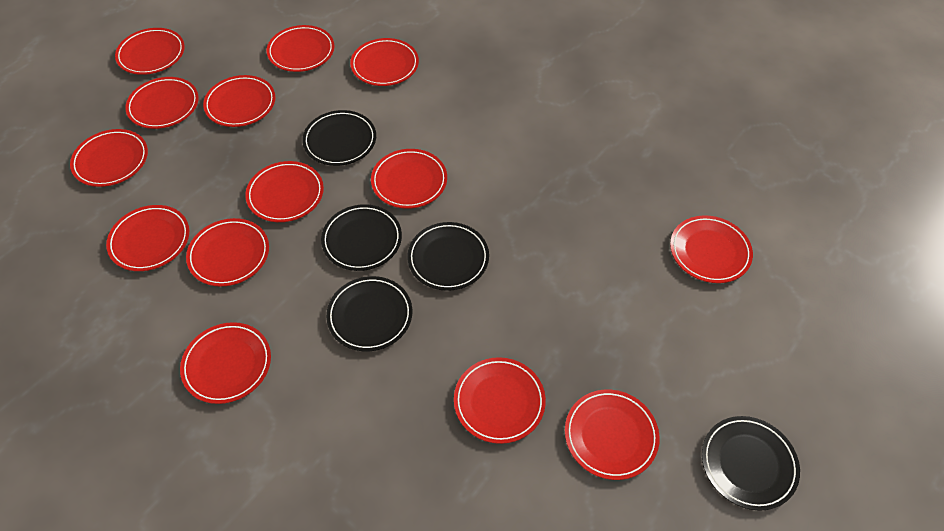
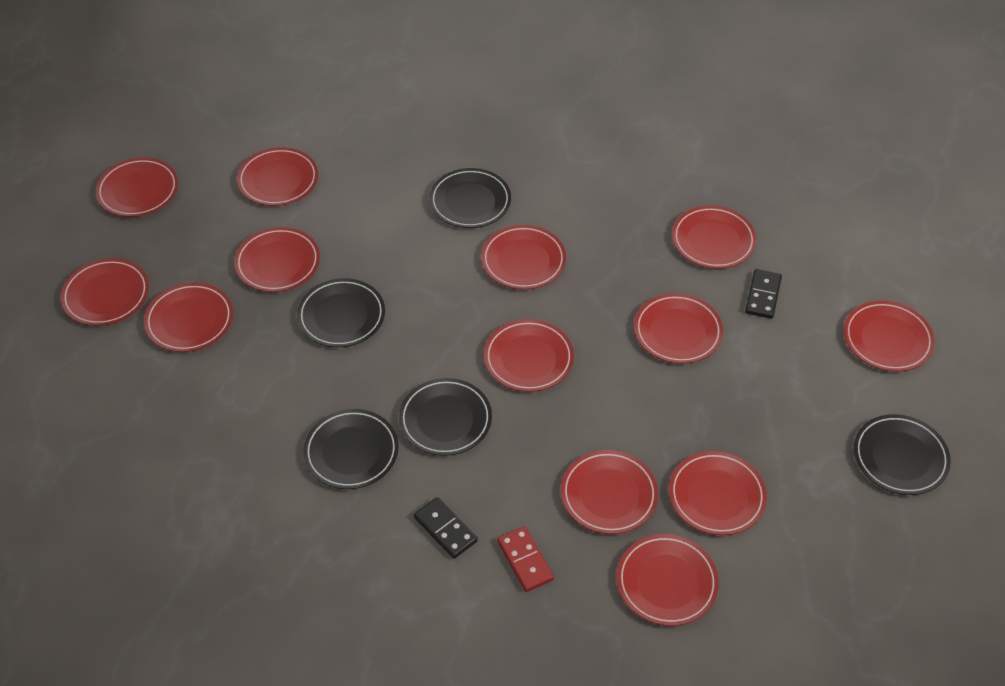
black domino: 0 -> 2
red domino: 0 -> 1
red plate: 14 -> 13

